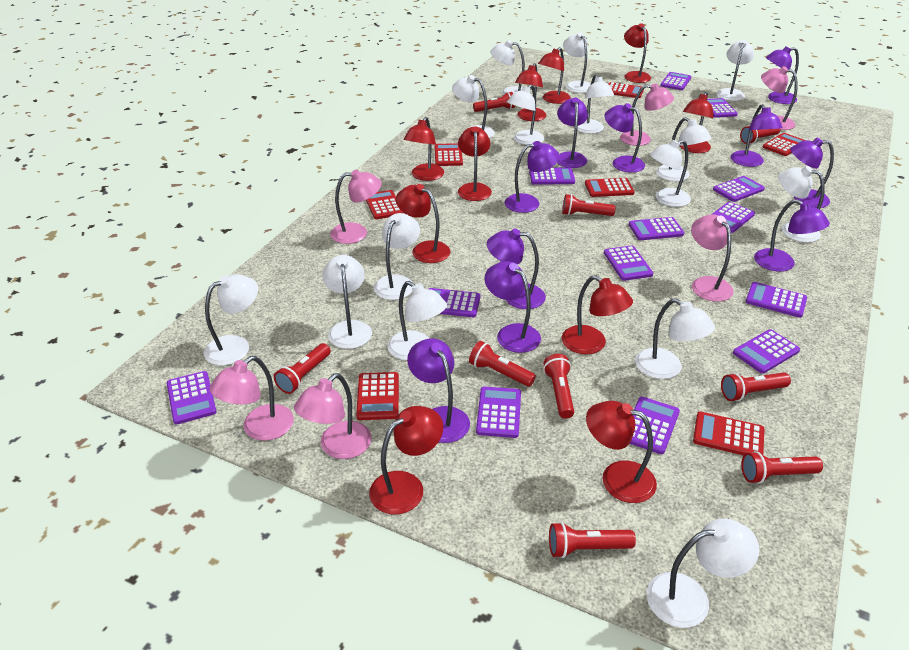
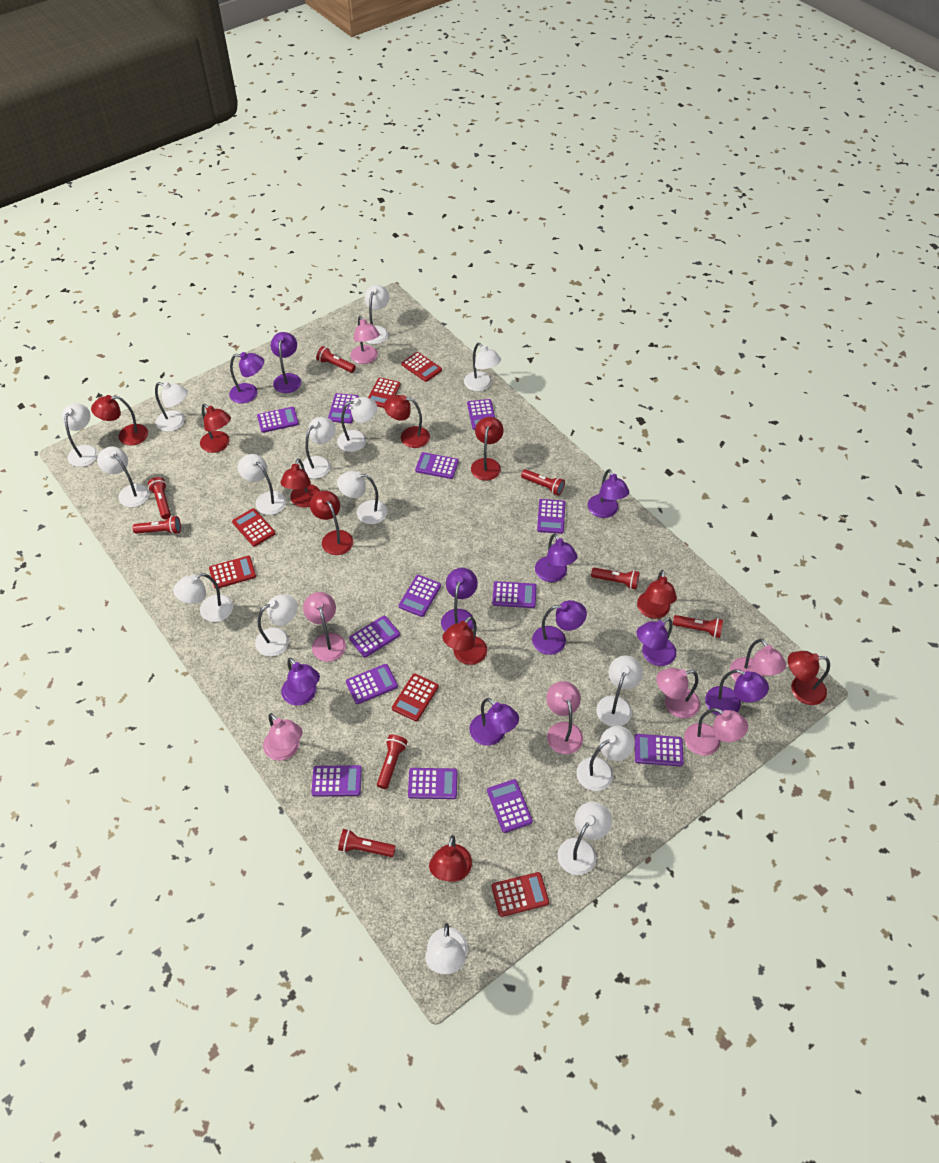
pink lamp: 6 -> 7
red calculator: 7 -> 6
red flashlight: 9 -> 8

